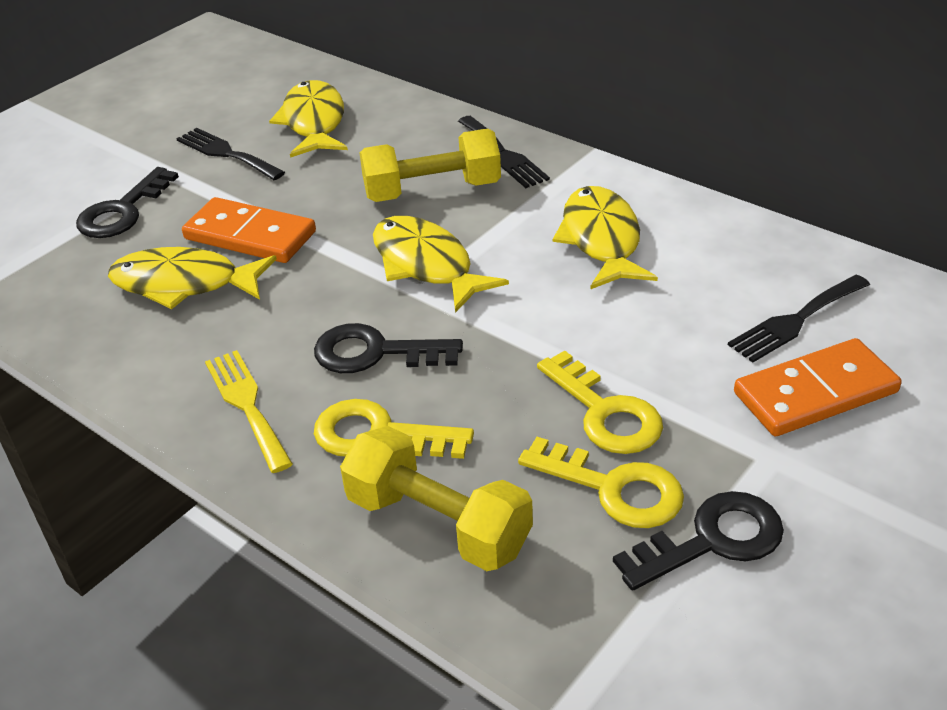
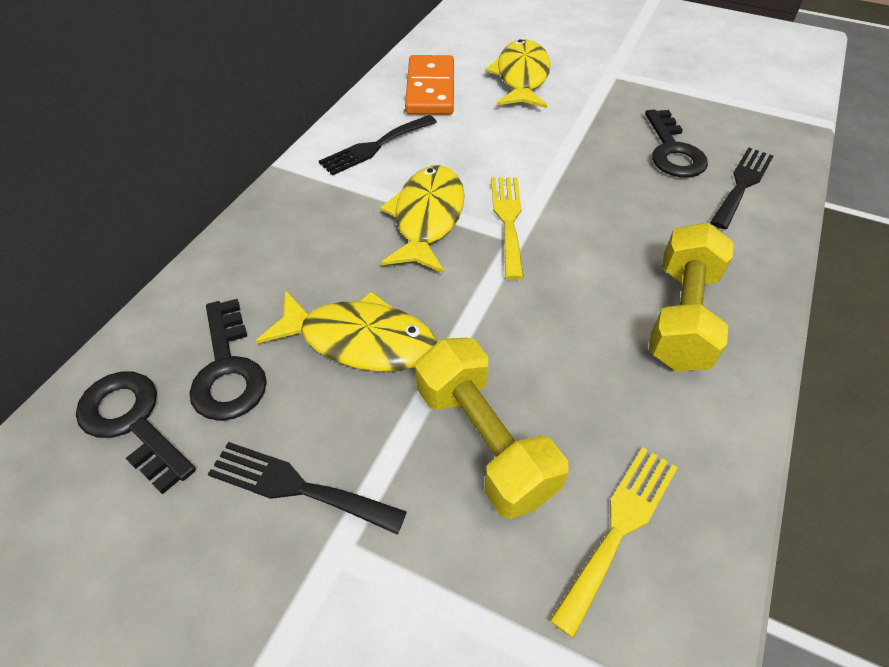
orange domino: 2 -> 1
yellow fish: 4 -> 3
yellow fork: 1 -> 2
yellow key: 3 -> 0

